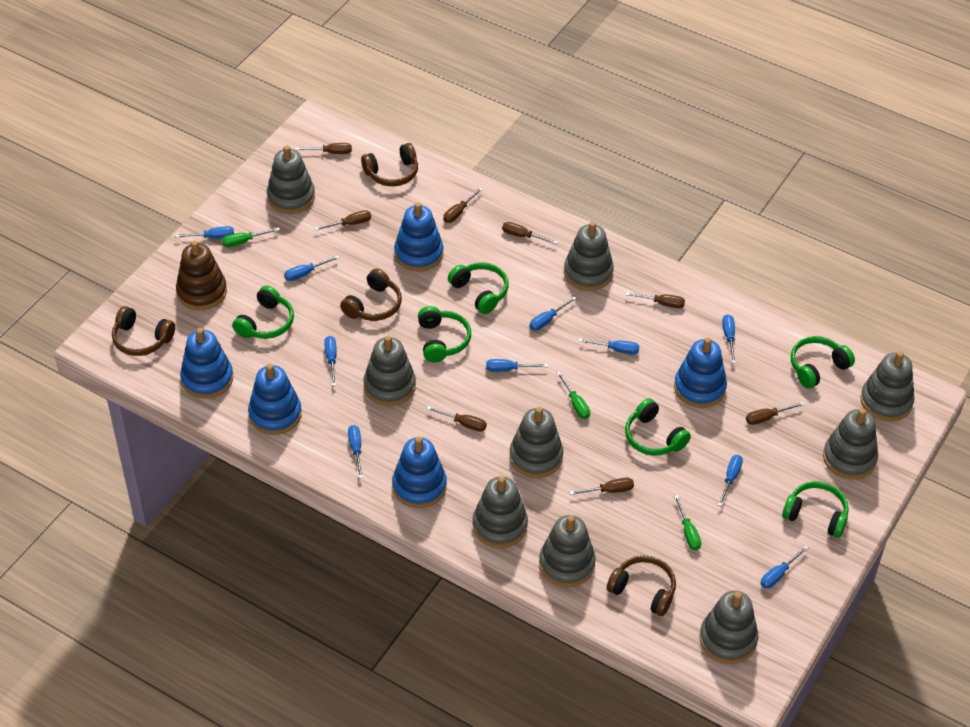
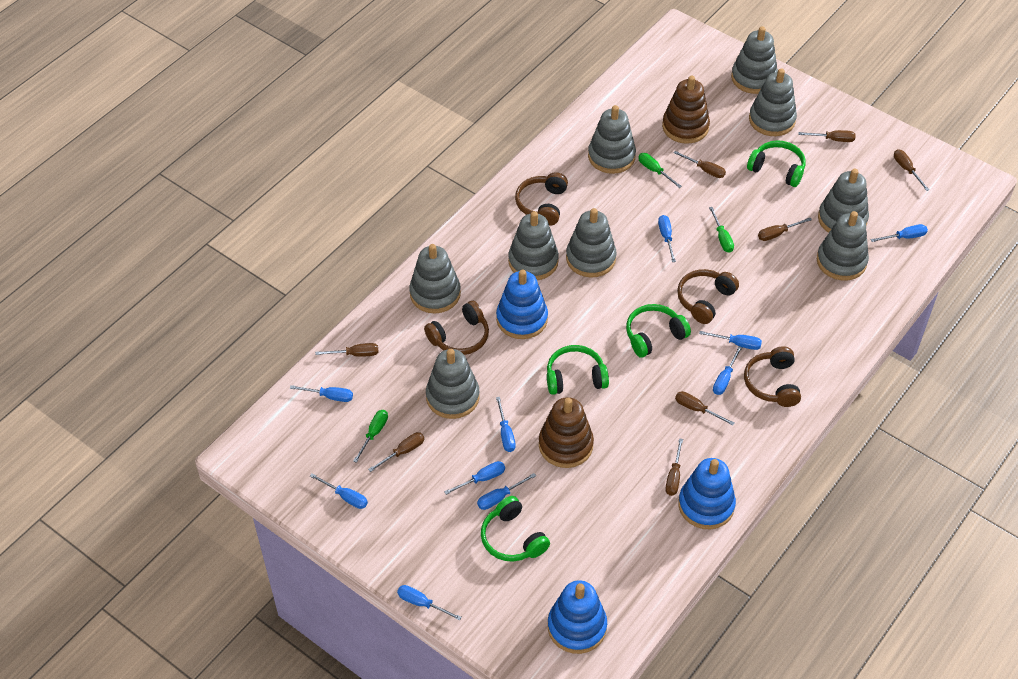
blue stacking toy: 5 -> 3
brown stacking toy: 1 -> 2
green headphones: 6 -> 4

